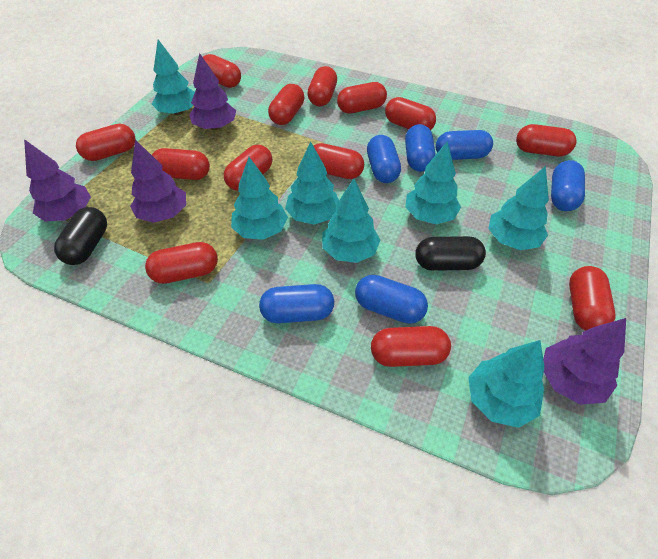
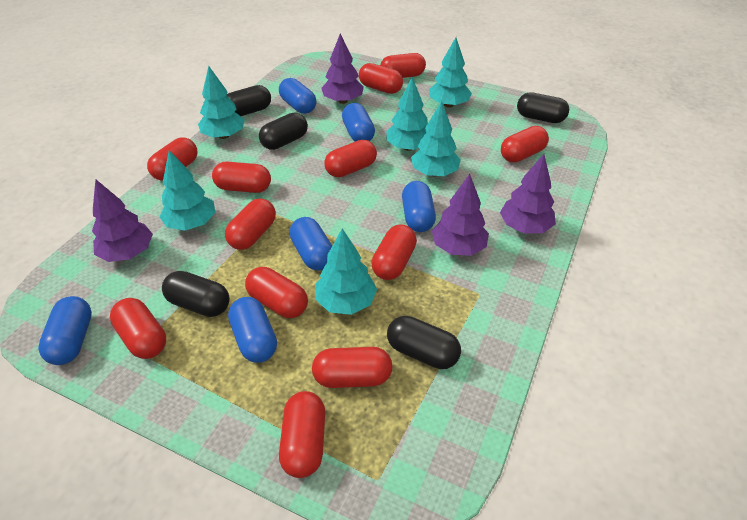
black capsule: 2 -> 5
red capsule: 13 -> 12
turquoise tree: 7 -> 6

